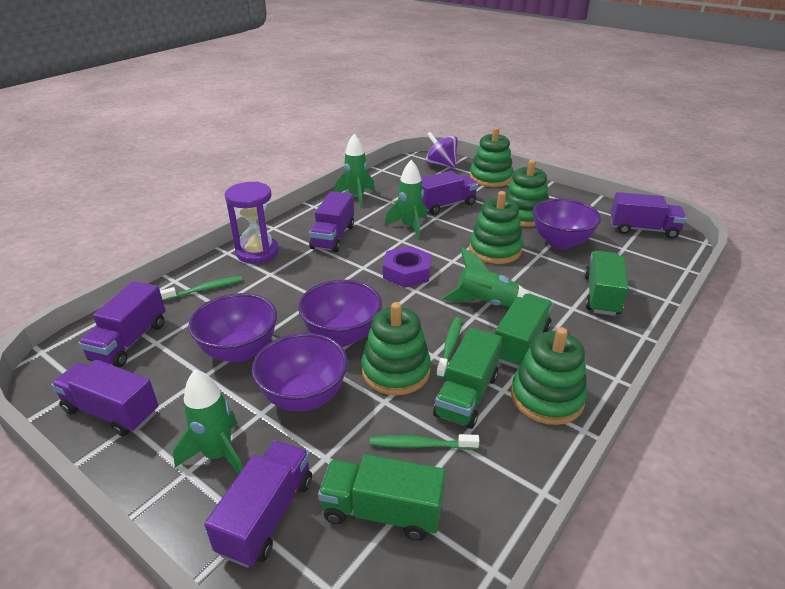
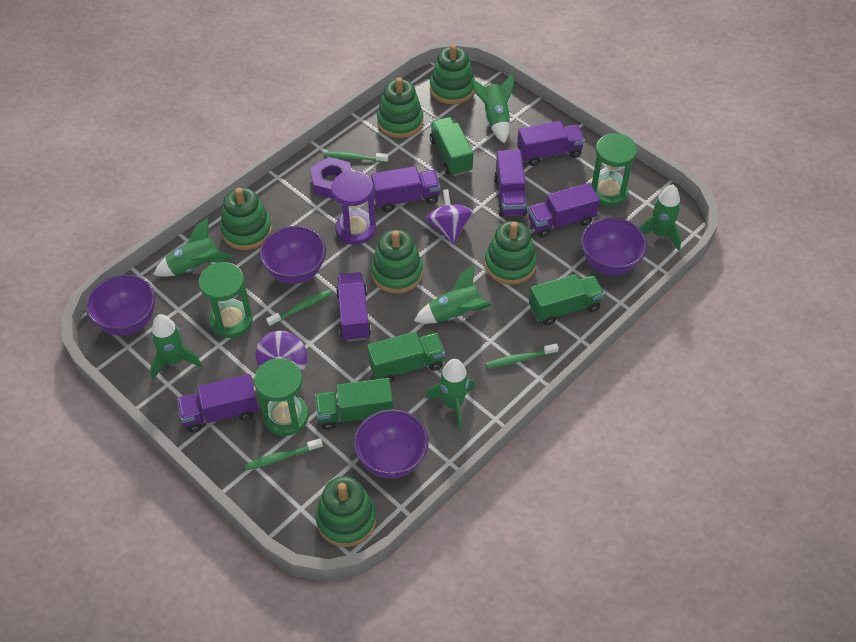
green hourglass: 0 -> 3
green rocket: 4 -> 6
green stacking toy: 5 -> 6
green toothbrush: 3 -> 4
purple spinning top: 1 -> 2

